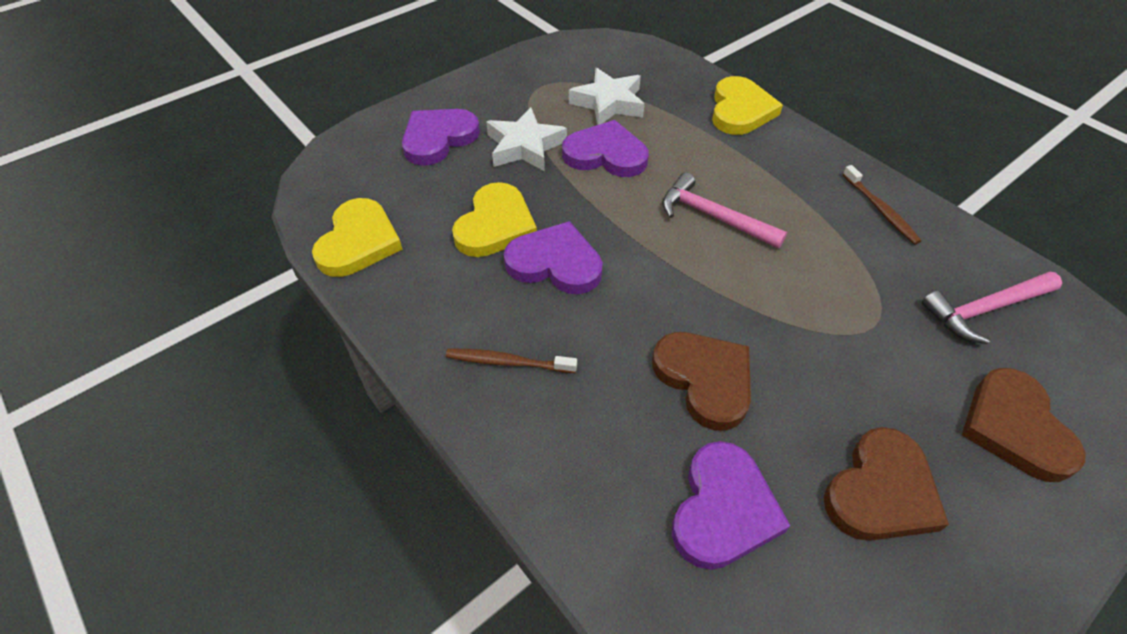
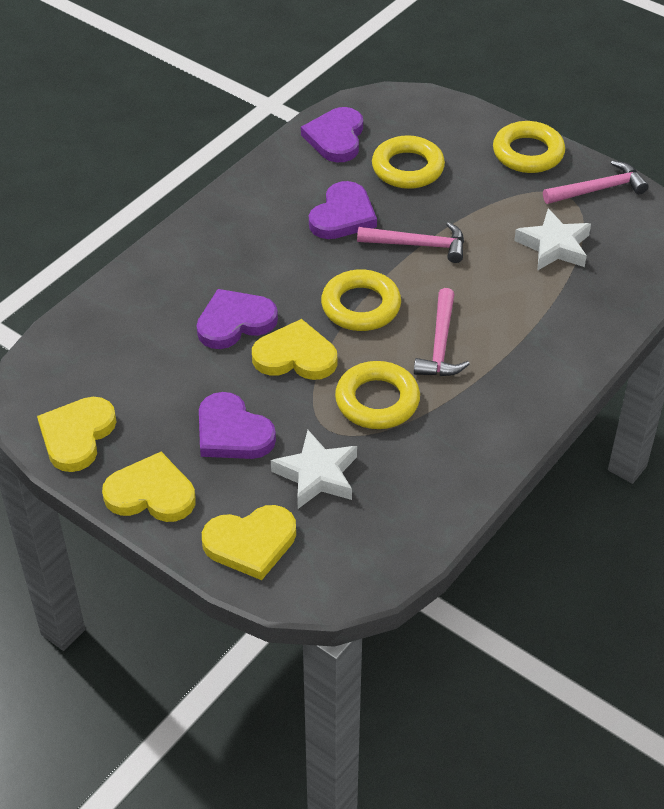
brown heart: 3 -> 0
brown toothbrush: 2 -> 0
pink hammer: 2 -> 3
yellow heart: 3 -> 4
yellow ring: 0 -> 4

